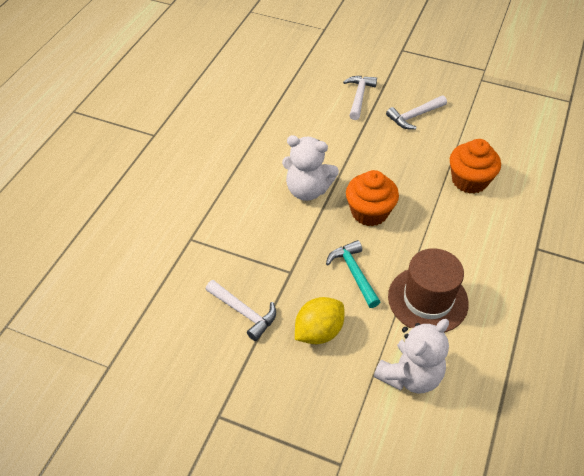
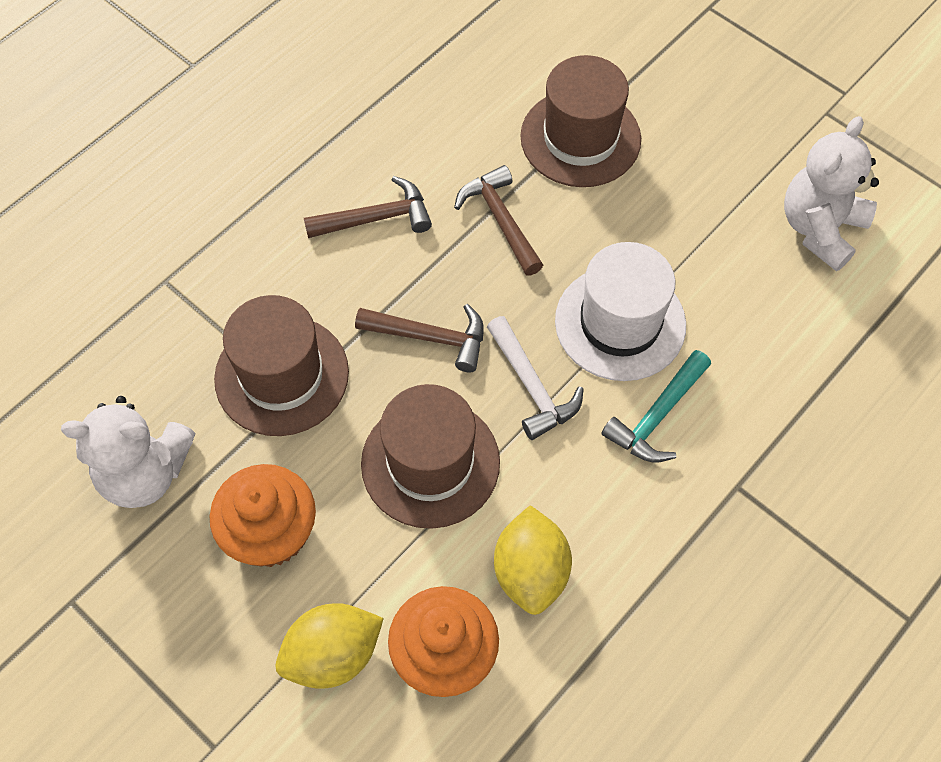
brown hammer: 0 -> 3
brown hat: 1 -> 3
white hammer: 3 -> 1
white hat: 0 -> 1
yellow lemon: 1 -> 2

